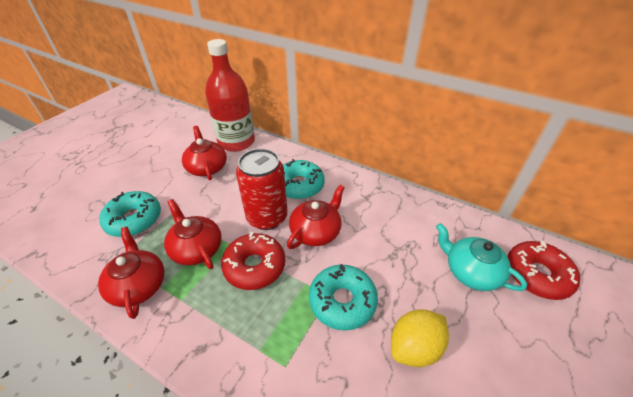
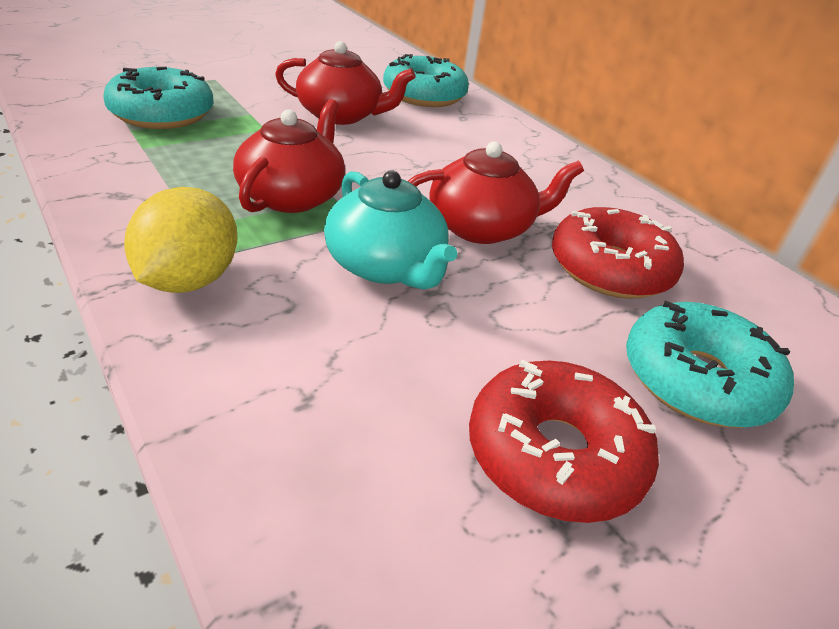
red bottle: 1 -> 0
red can: 1 -> 0
red teapot: 4 -> 3

